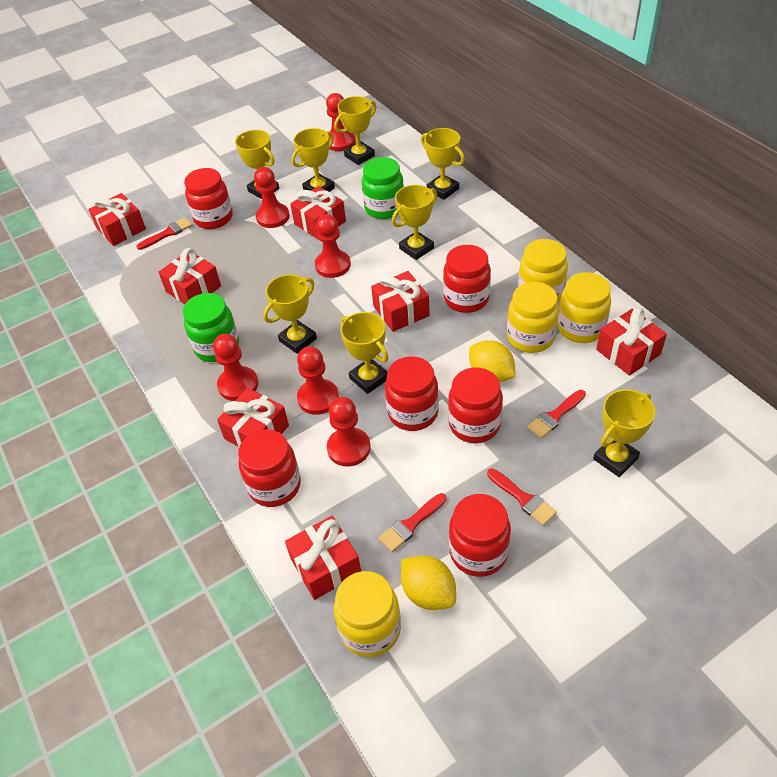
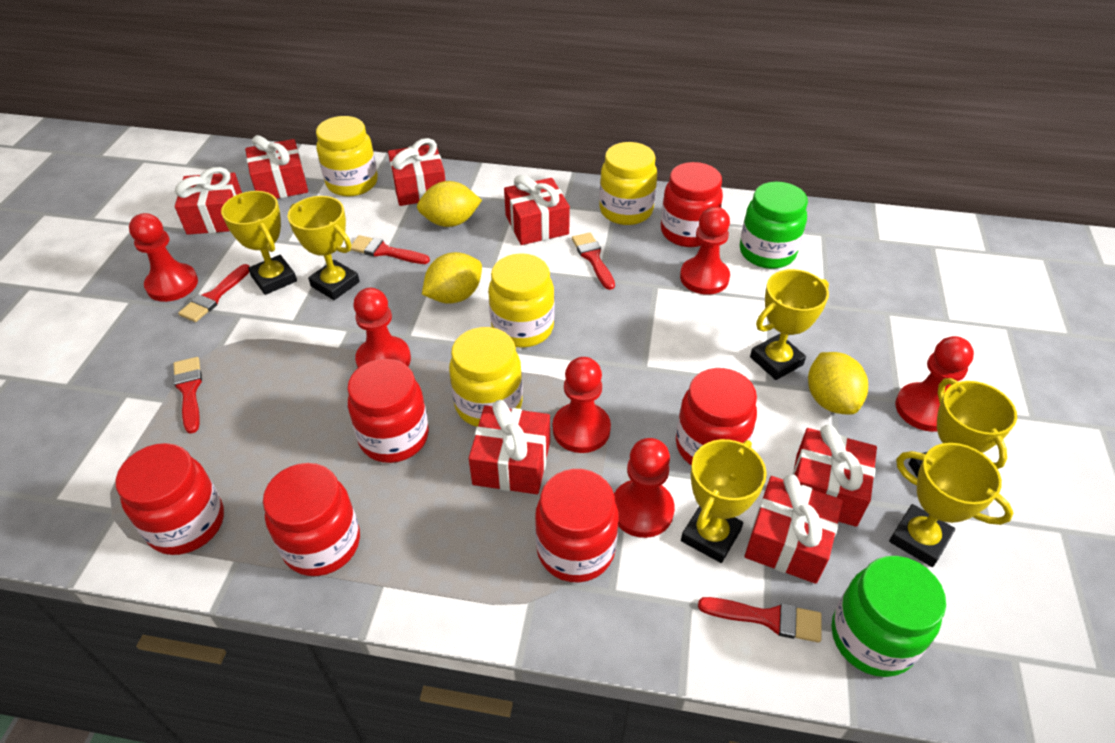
red brush: 4 -> 5
yellow lemon: 2 -> 3
yellow trophy: 8 -> 6

